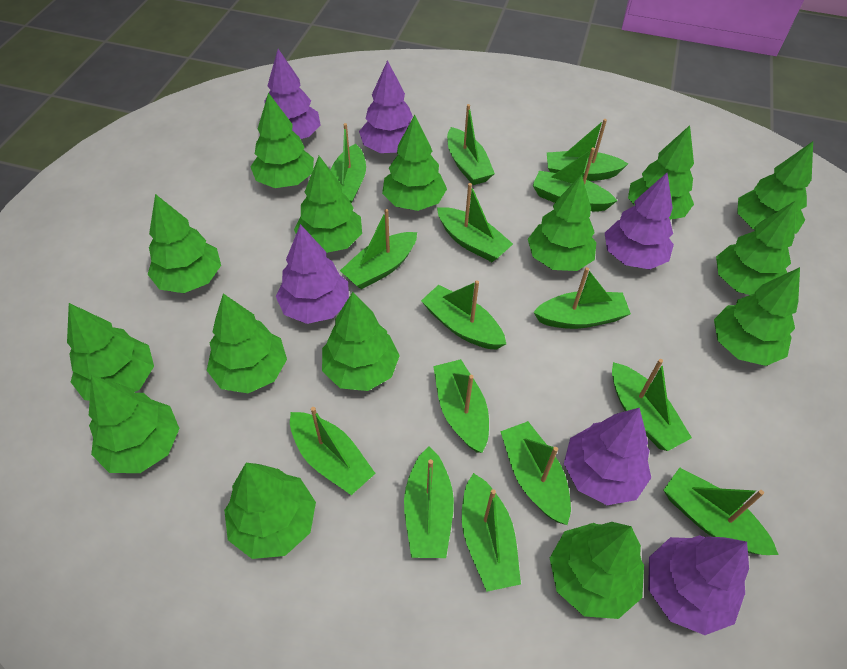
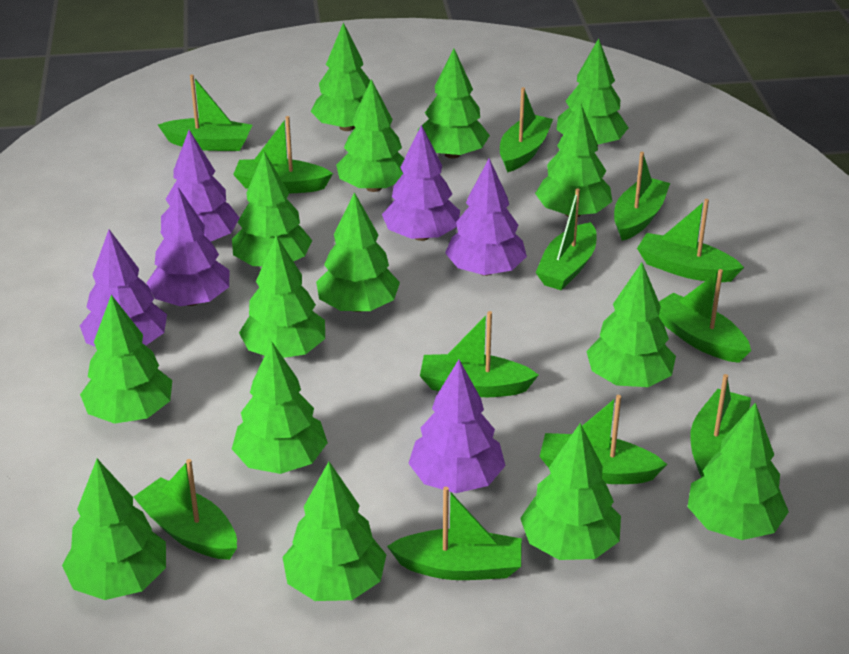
green boat: 15 -> 12

